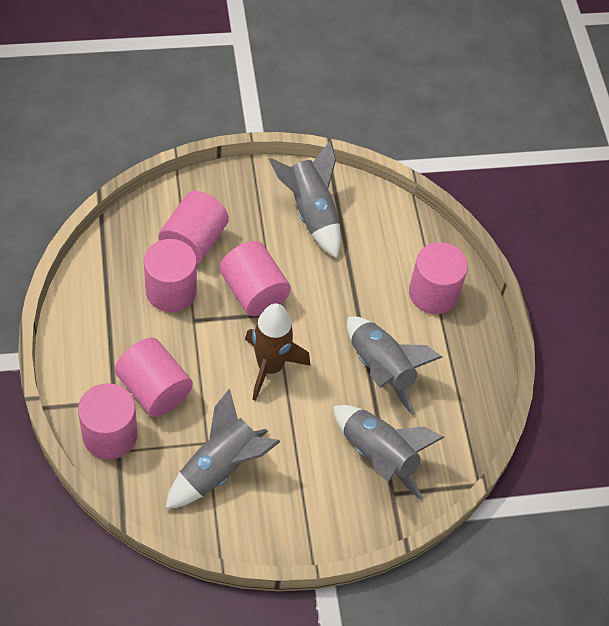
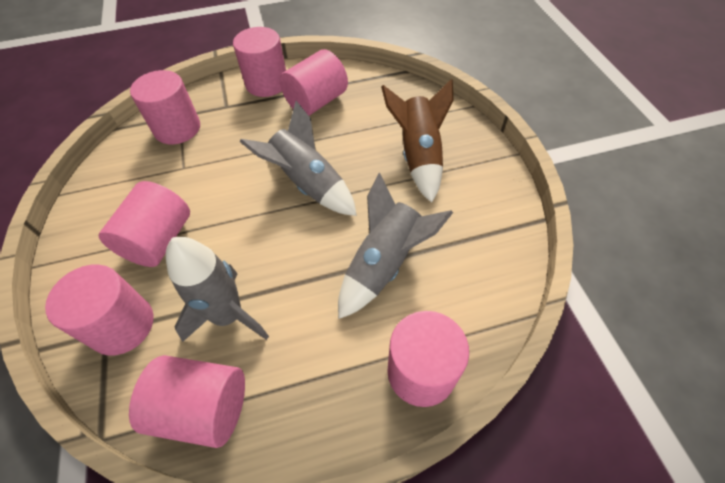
grey rocket: 4 -> 3
pink cylinder: 6 -> 7

